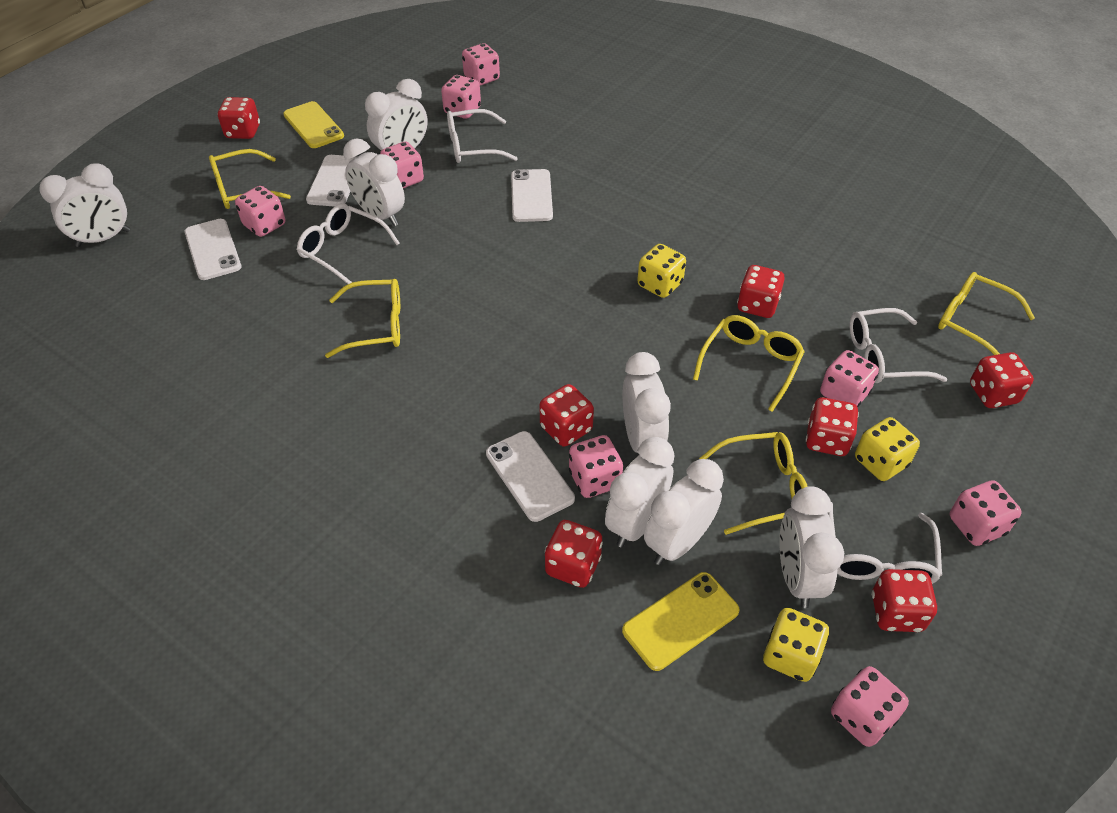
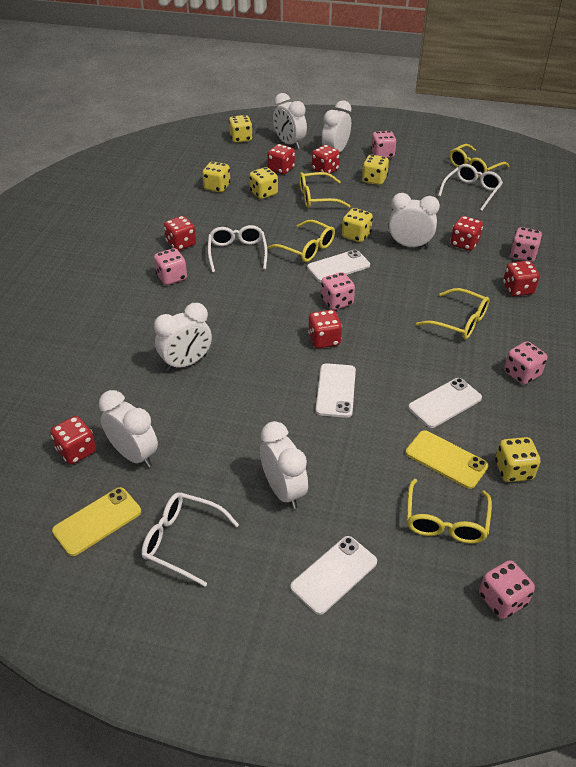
pink dice: 8 -> 6
white clock: 7 -> 6
white glasses: 4 -> 3
yellow dice: 3 -> 6

